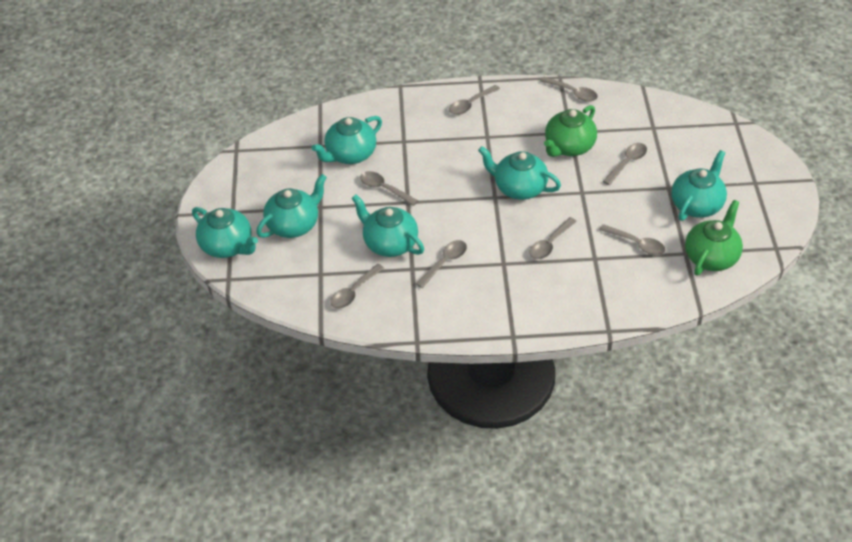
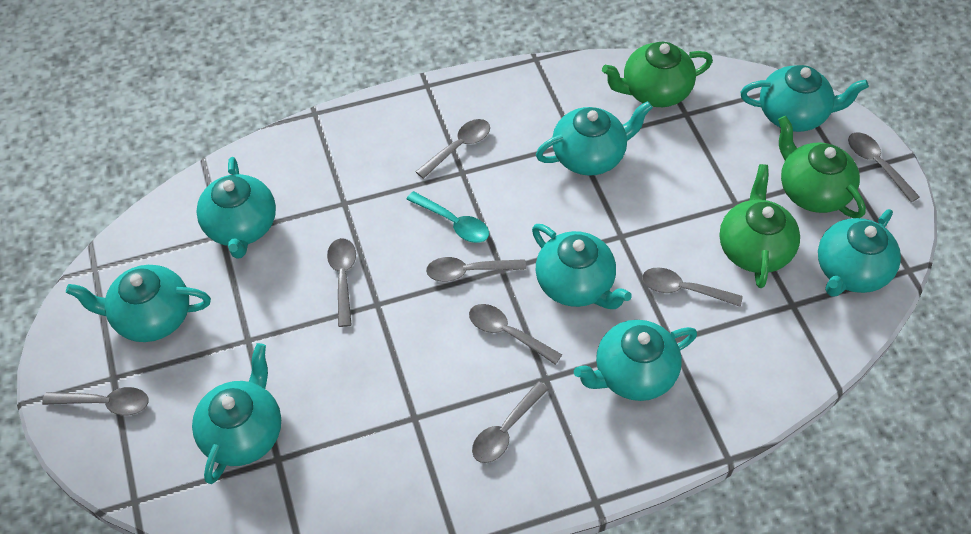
green teapot: 2 -> 3
turquoise spoon: 0 -> 1
turquoise teapot: 6 -> 8

